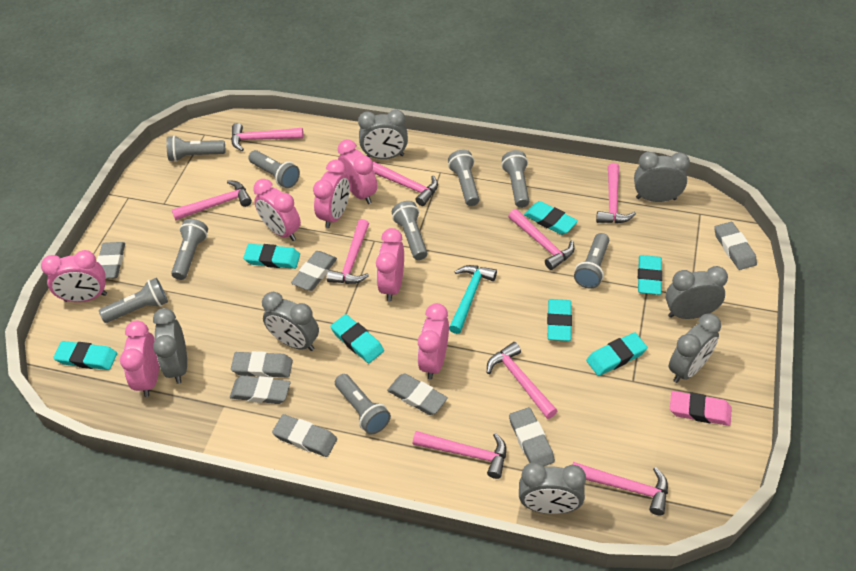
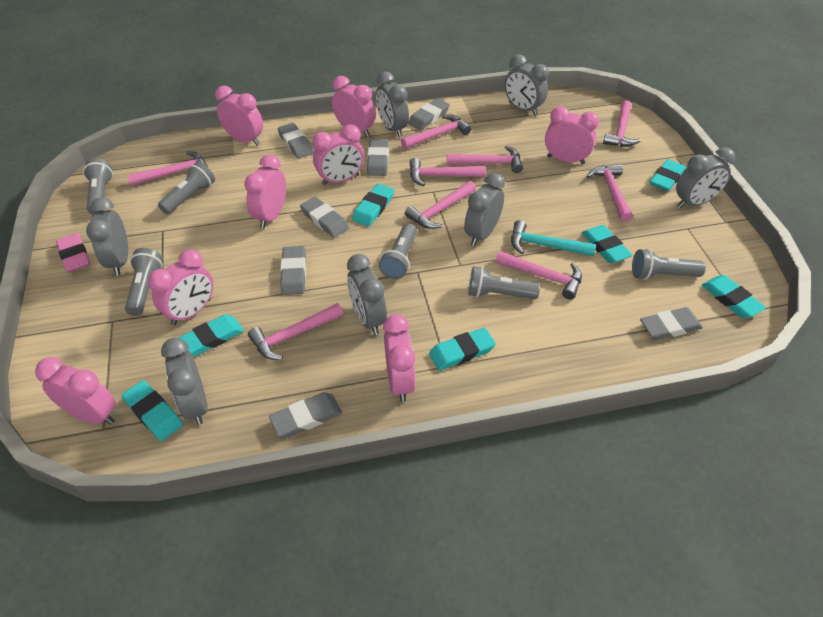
grey eraser: 8 -> 7
grey flashlight: 9 -> 6
pink clock: 7 -> 8

